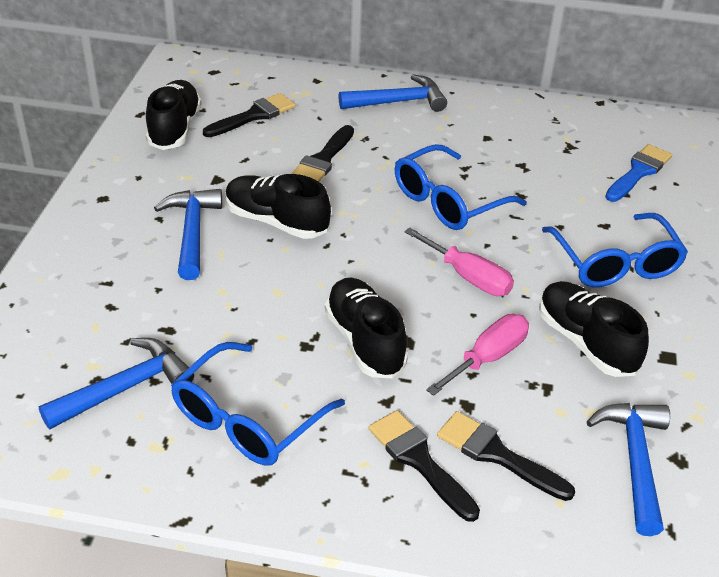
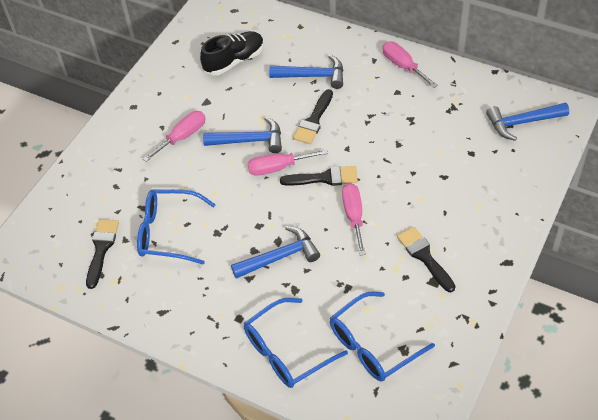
black shoe: 4 -> 1
blue brush: 1 -> 0
pink screwdriver: 2 -> 4

